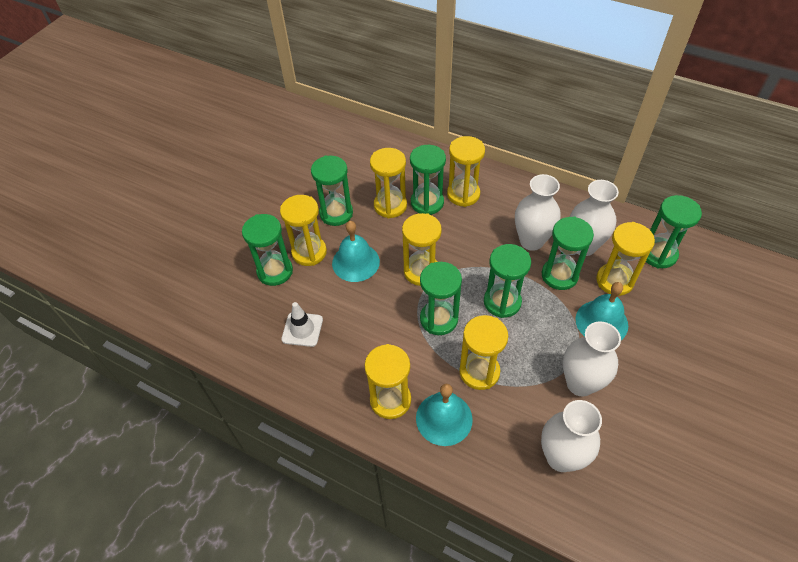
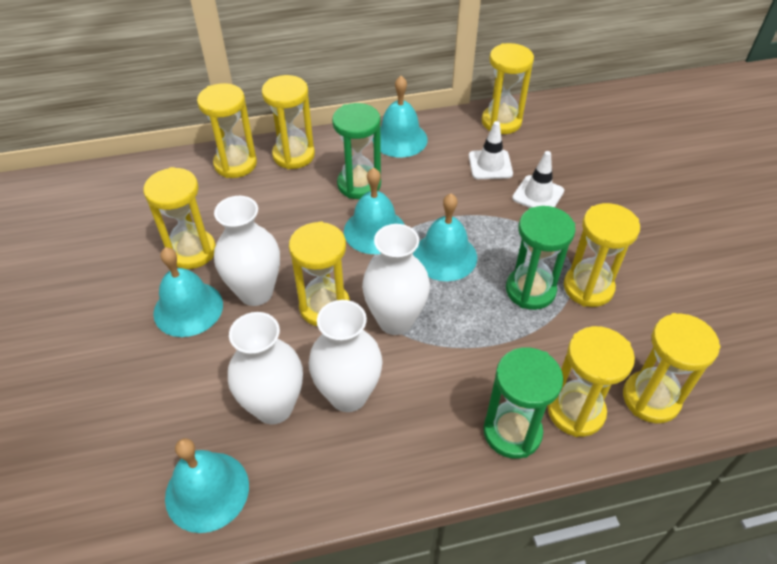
green hourglass: 7 -> 3
turquoise bell: 3 -> 5
white traffic cone: 1 -> 2
yellow hourglass: 7 -> 8

